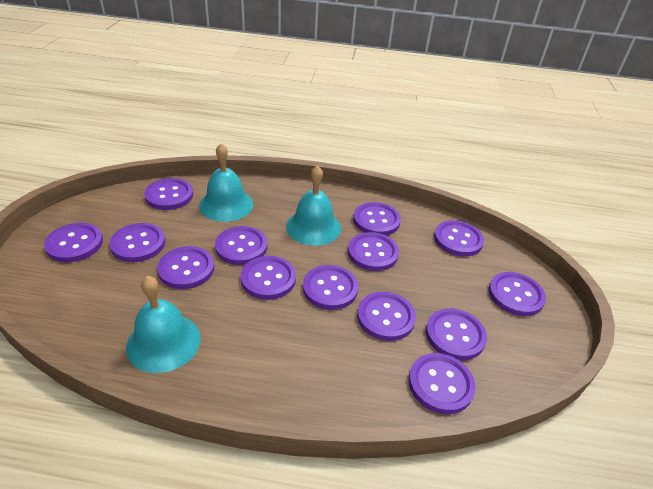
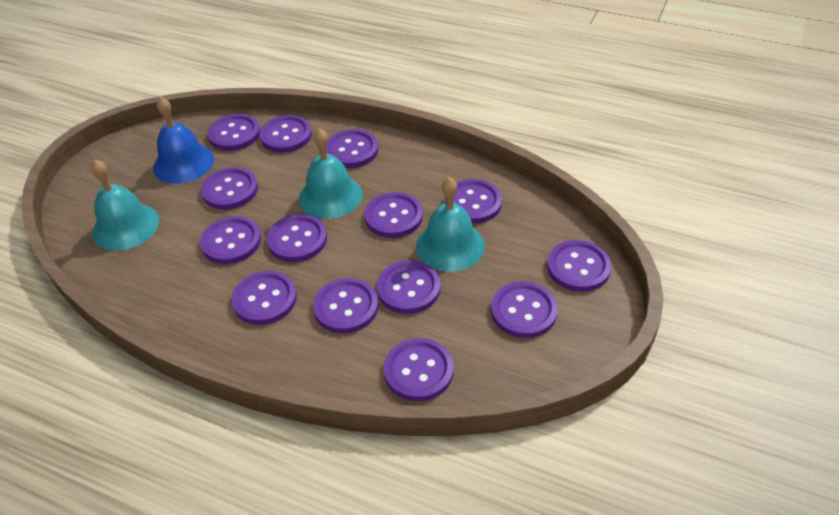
blue bell: 0 -> 1

